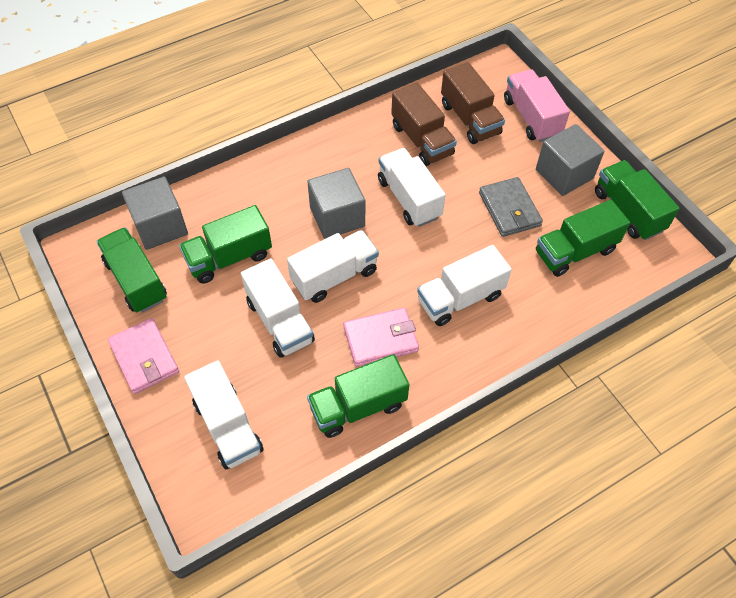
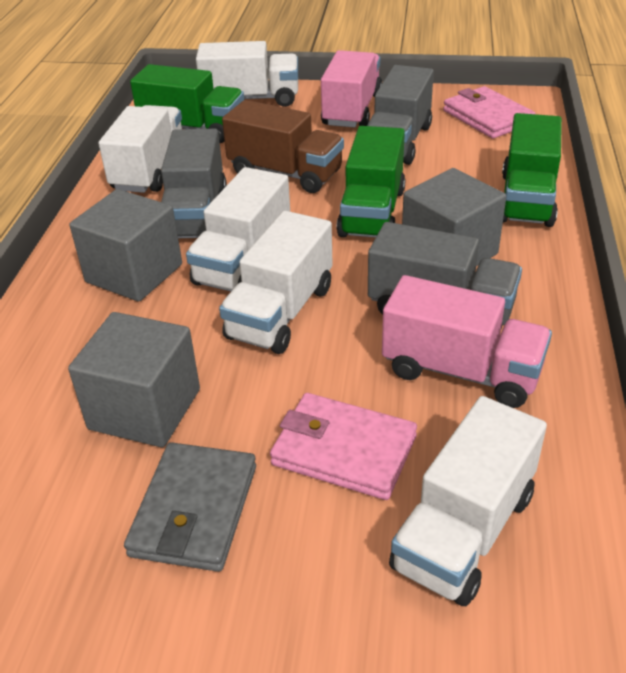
brown truck: 2 -> 1
green truck: 5 -> 3
grey truck: 0 -> 3
pink truck: 1 -> 2

